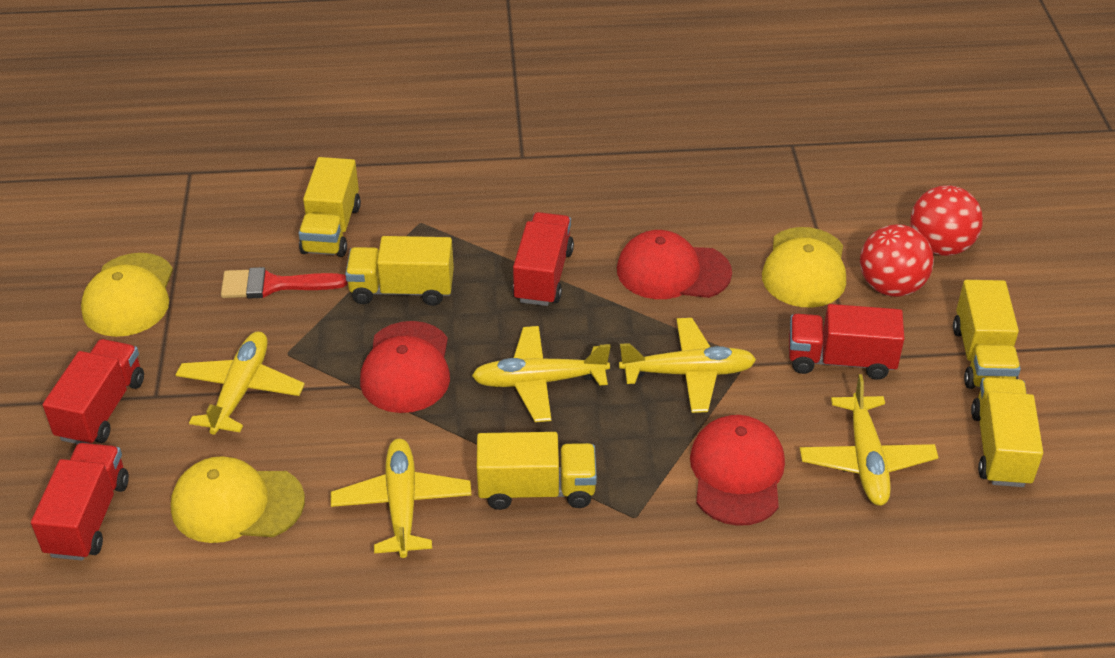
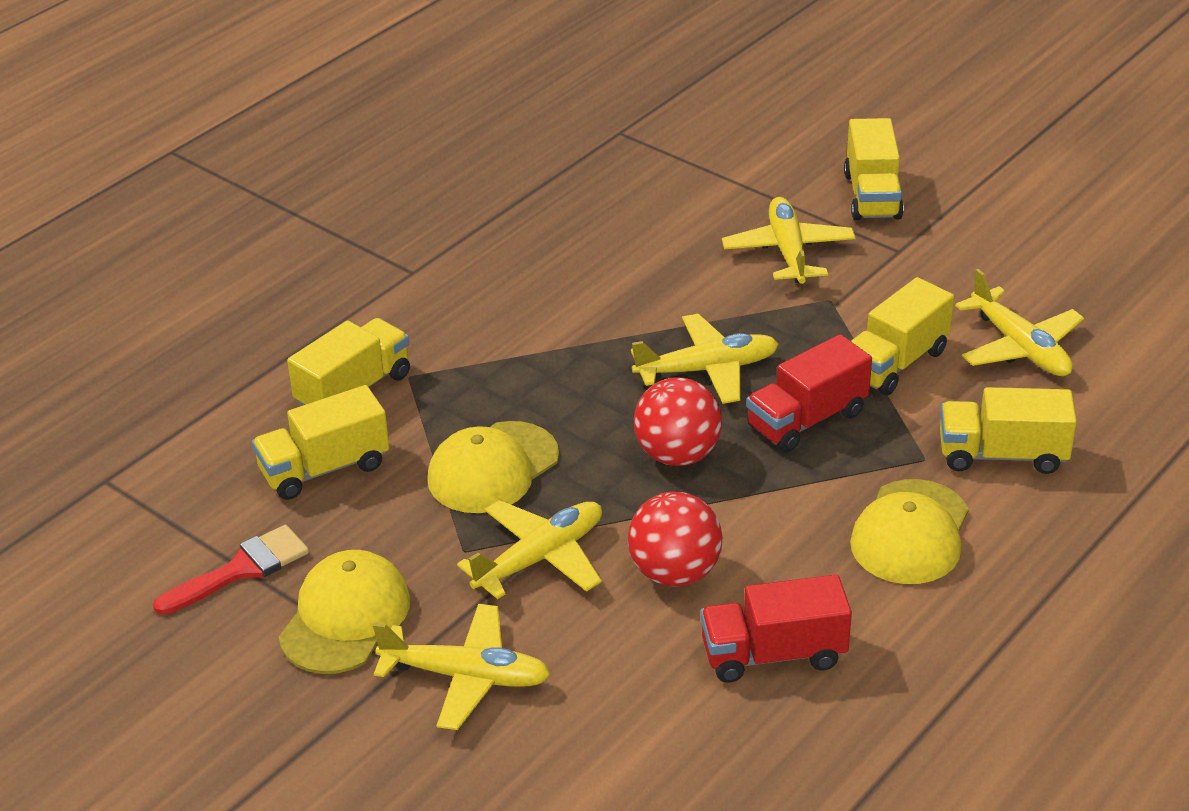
red cap: 3 -> 0
red truck: 4 -> 2

